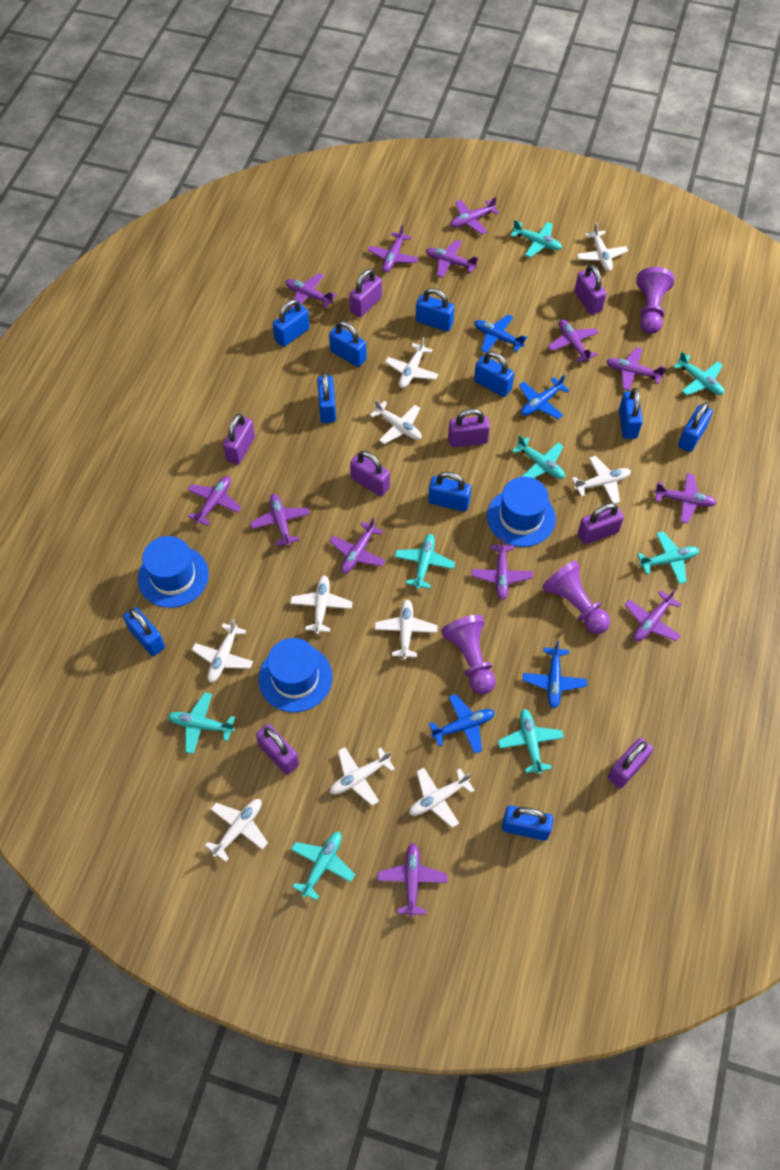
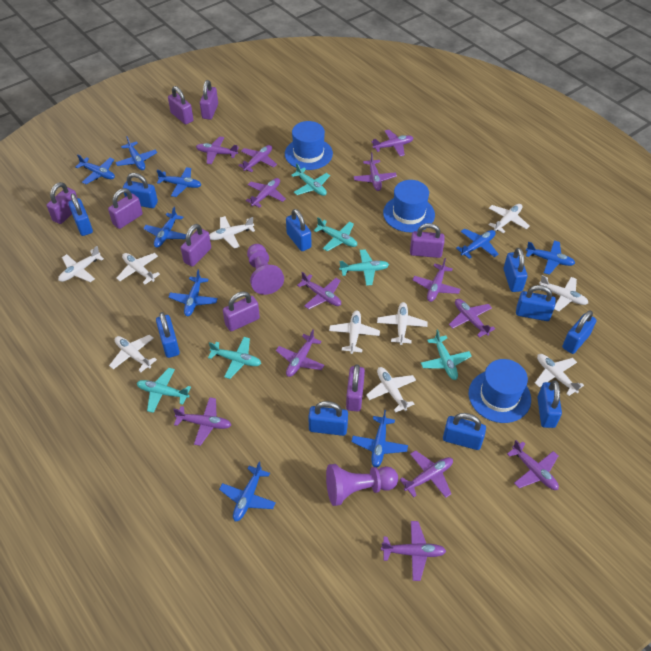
blue plane: 4 -> 9
purple pawn: 3 -> 2
turquoise plane: 8 -> 6

